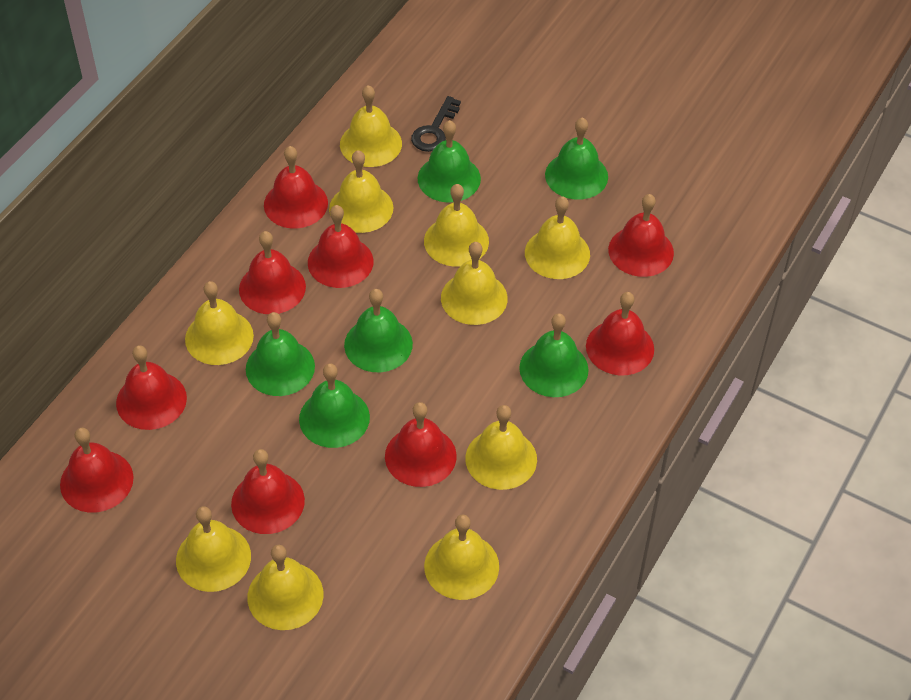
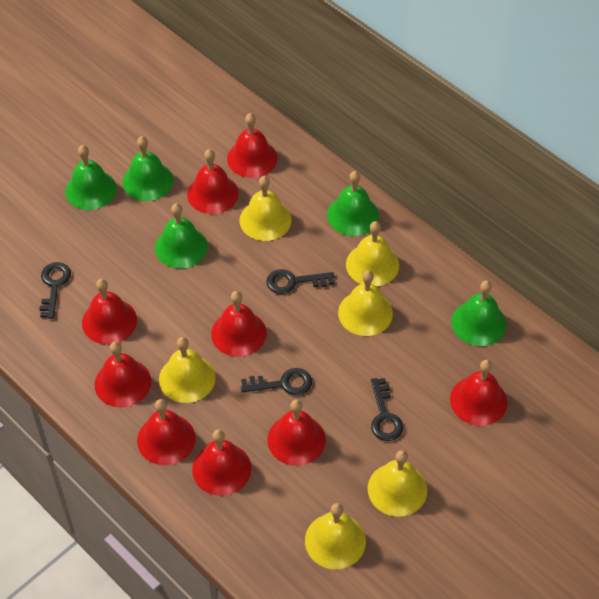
black key: 1 -> 4
green bell: 6 -> 5
yellow bell: 10 -> 6

